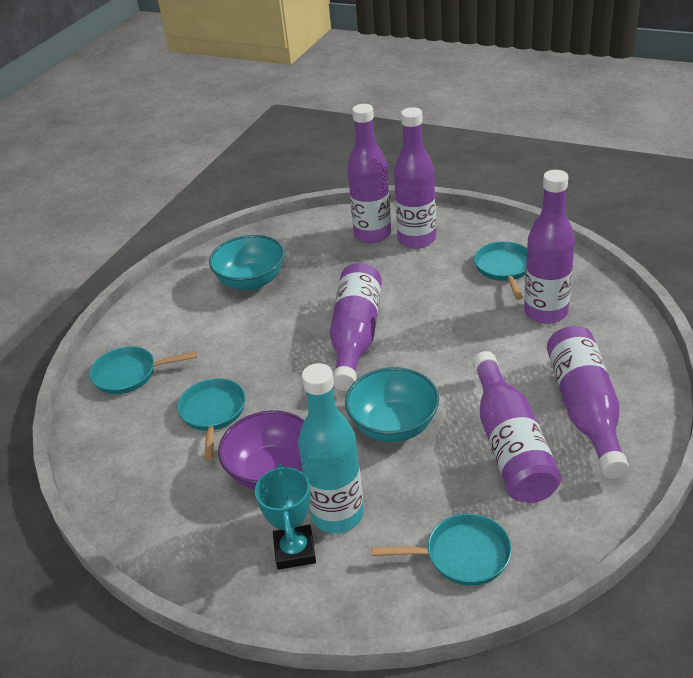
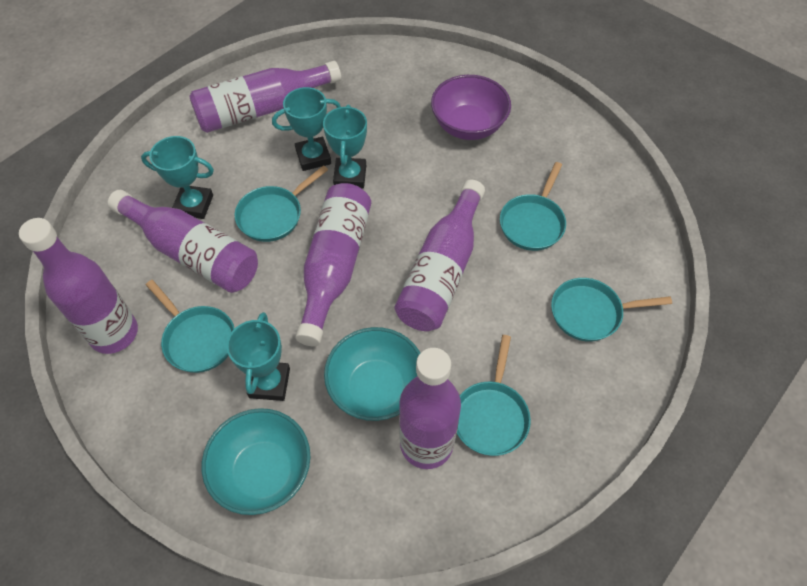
turquoise bottle: 1 -> 0
turquoise pan: 4 -> 5
turquoise trophy: 1 -> 4

